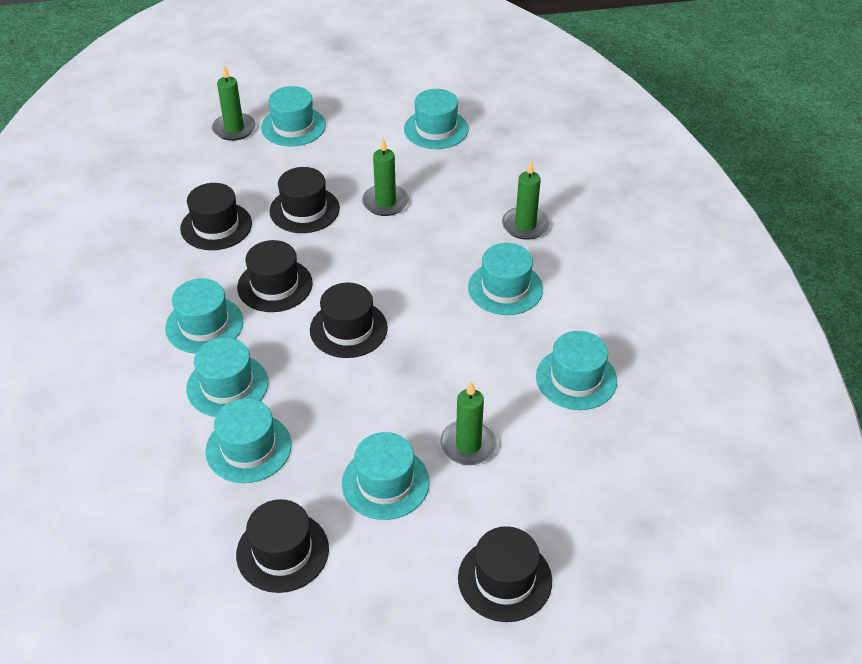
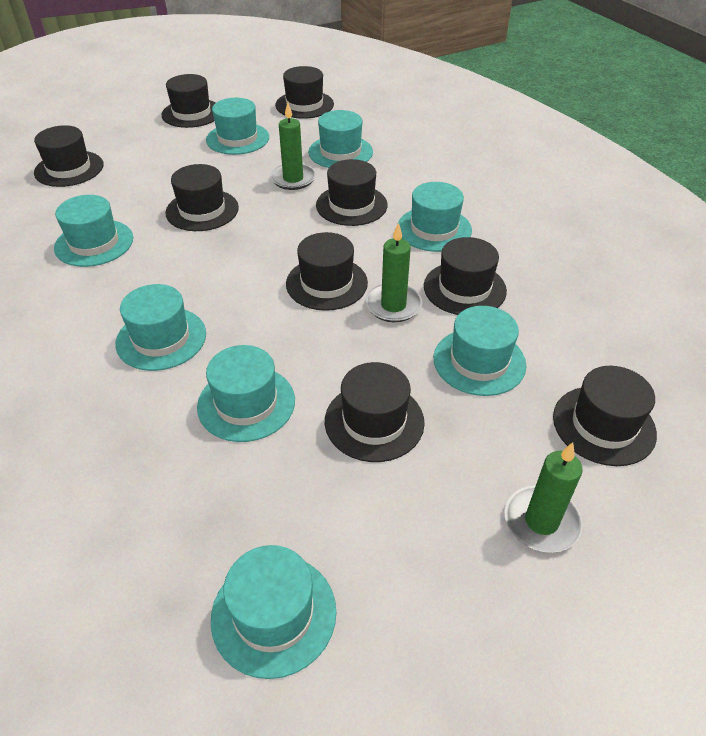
black hat: 6 -> 9
green candle: 4 -> 3

